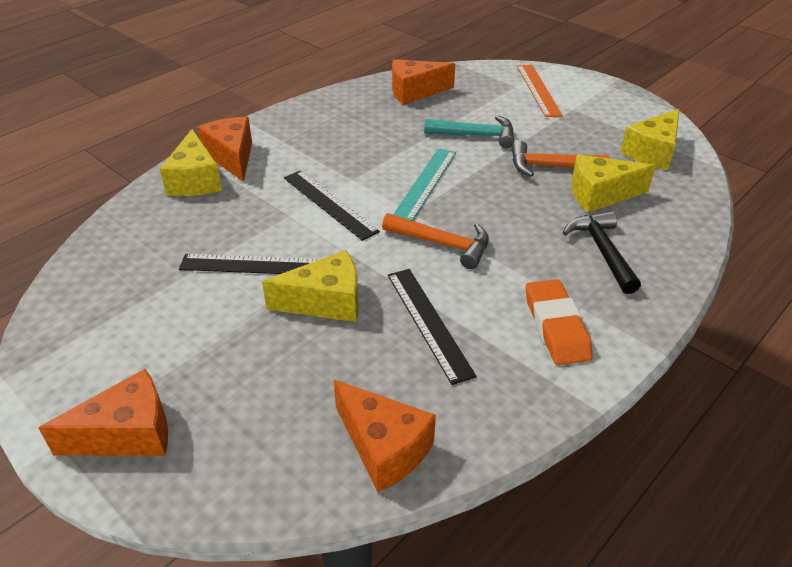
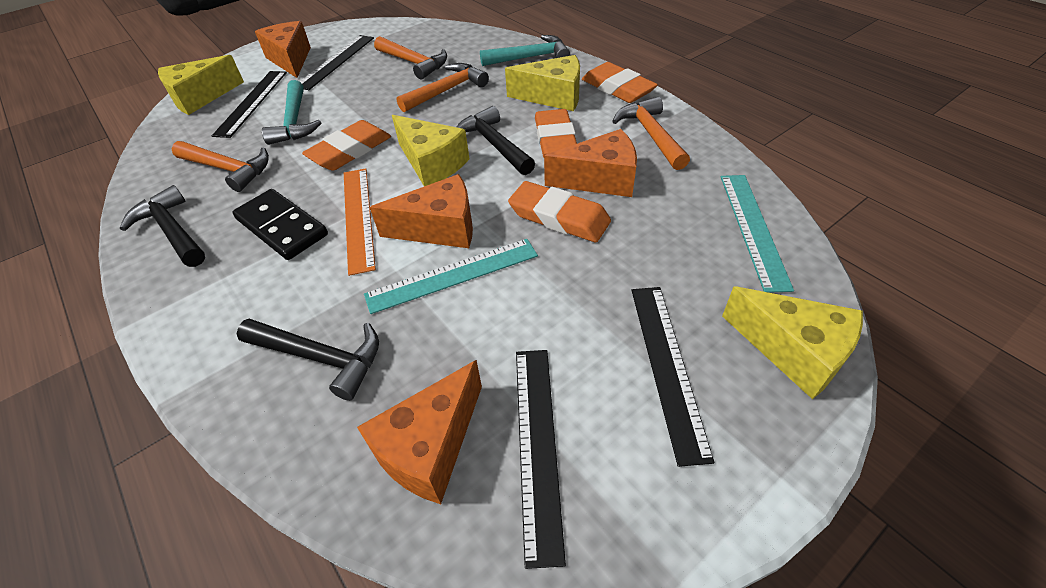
black domino: 0 -> 1
black hammer: 1 -> 3
black ruler: 3 -> 4
orange eraser: 1 -> 4
orange hammer: 2 -> 4
turquoise hammer: 1 -> 2
turquoise ruler: 1 -> 2

